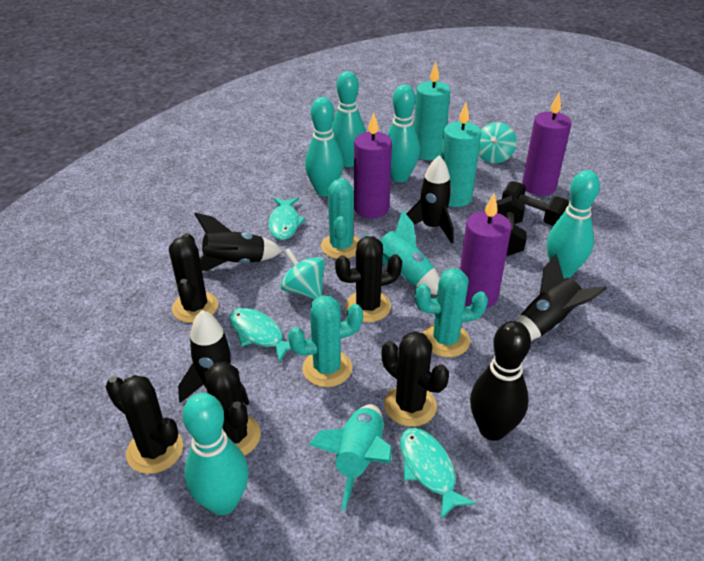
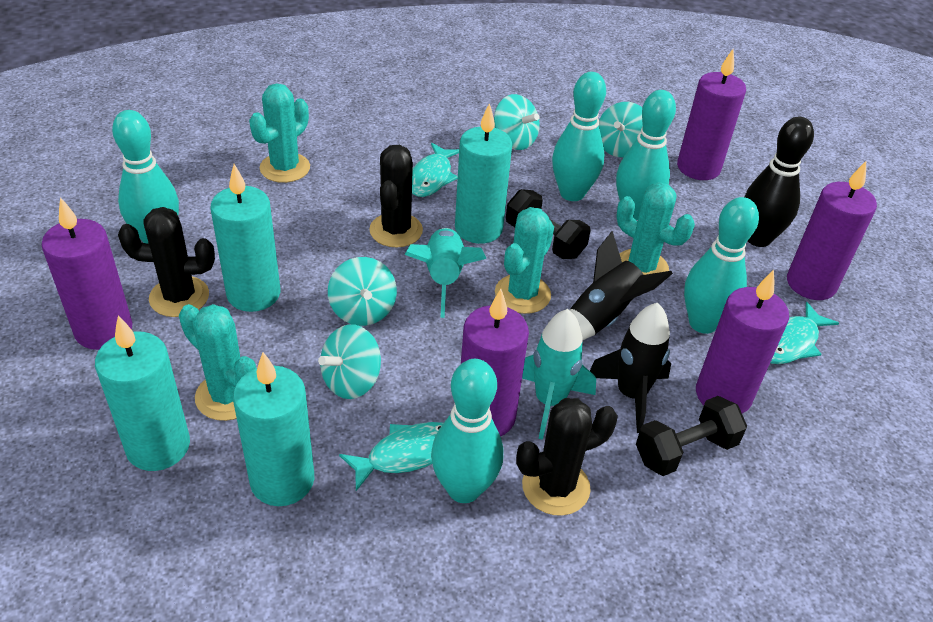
black cactus: 5 -> 3
black rocket: 4 -> 2
purple candle: 3 -> 5
turquoise cactus: 3 -> 4
turquoise candle: 2 -> 4
turquoise spinning top: 2 -> 4

